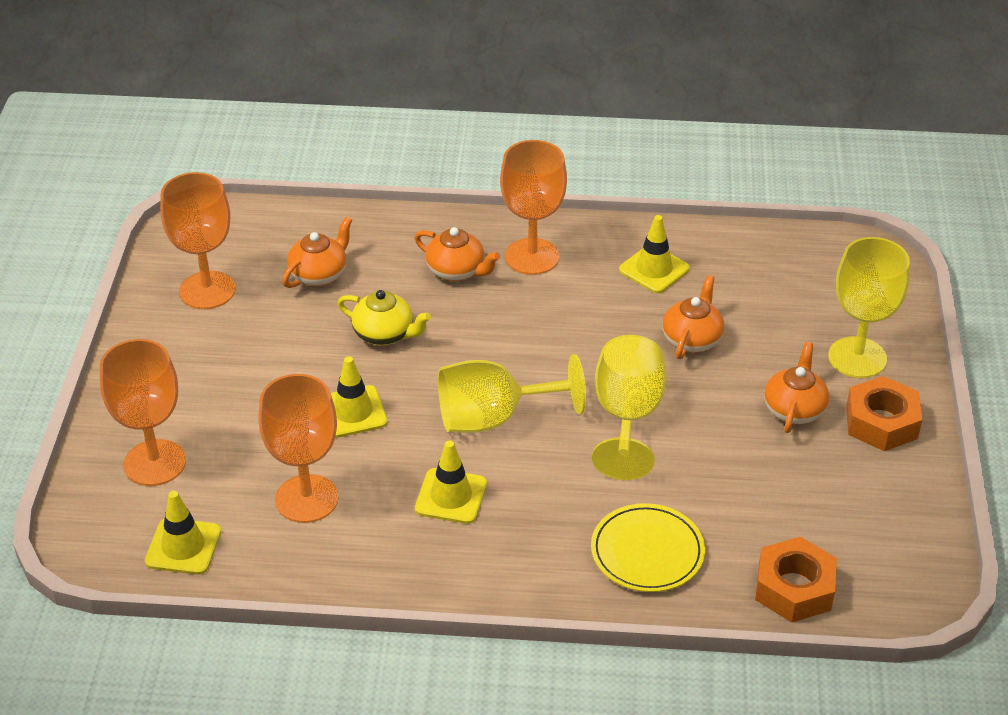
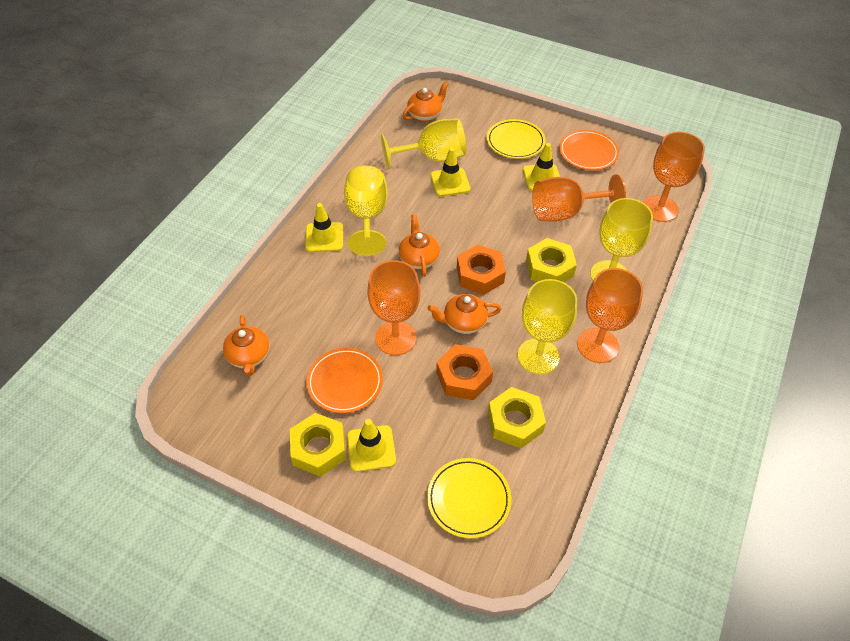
orange plate: 0 -> 2
yellow goblet: 3 -> 4
yellow nut: 0 -> 3
yellow plate: 1 -> 2
yellow teapot: 1 -> 0

